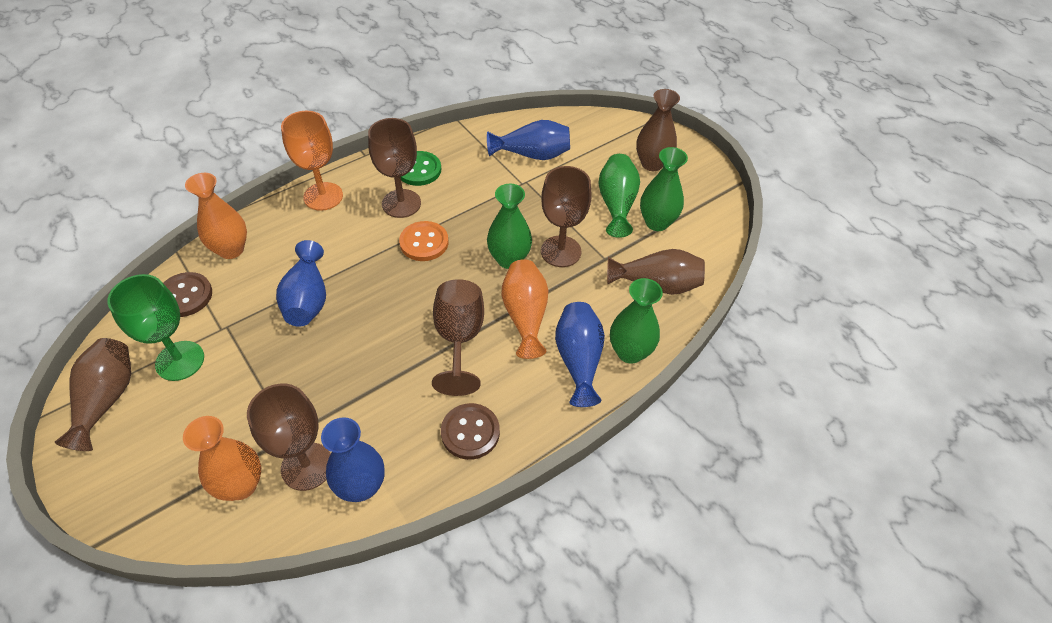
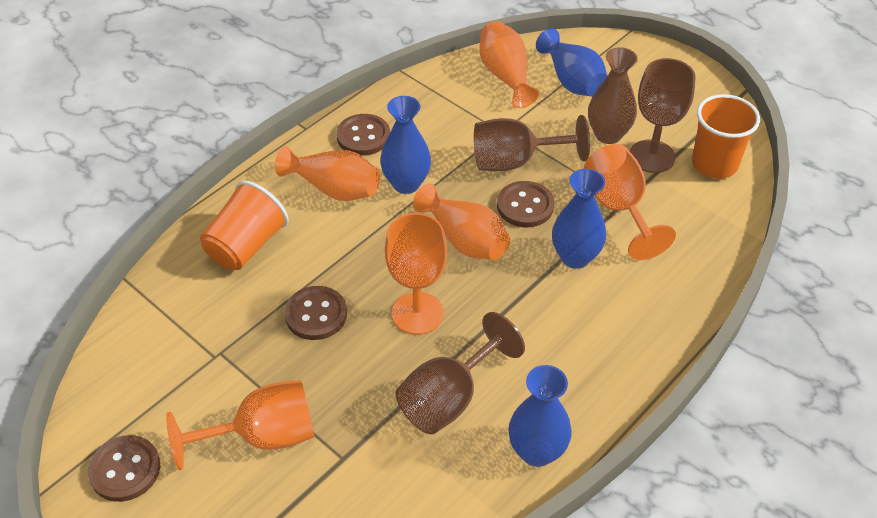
brown button: 2 -> 4
brown goblet: 4 -> 3
brown vase: 3 -> 1
green button: 1 -> 0
green goblet: 1 -> 0
green vase: 4 -> 0
orange button: 1 -> 0
orange cup: 0 -> 2
orange goblet: 1 -> 3

